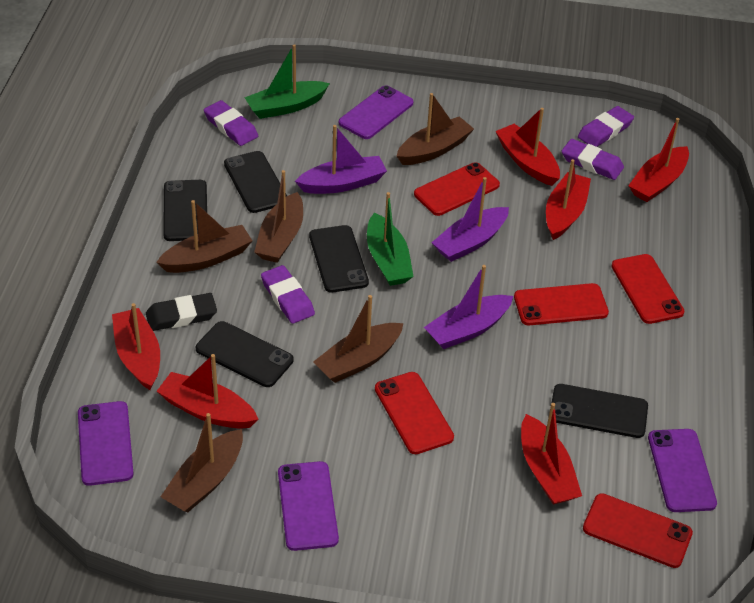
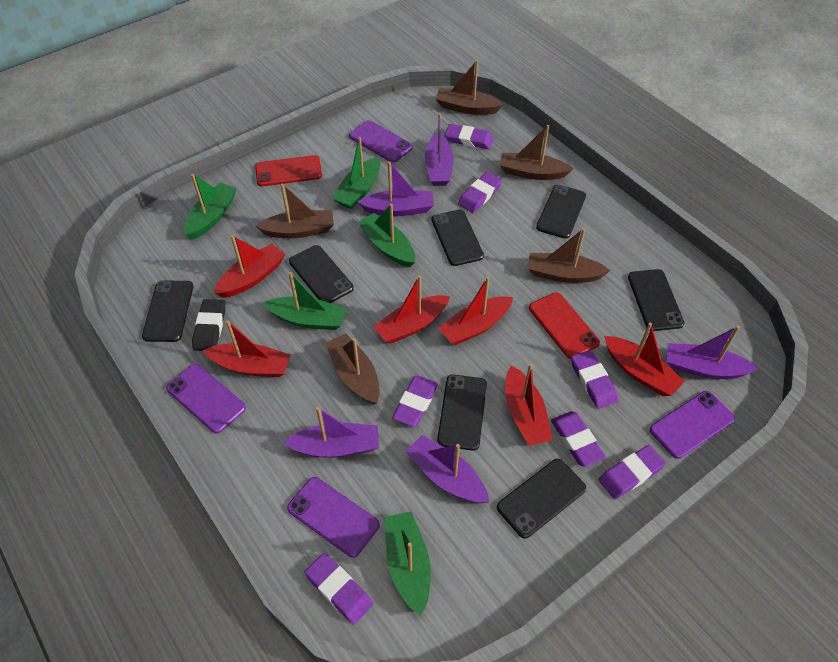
black phone: 5 -> 7
green boat: 2 -> 5
purple boat: 3 -> 5
purple eraser: 4 -> 7
red phone: 5 -> 2

